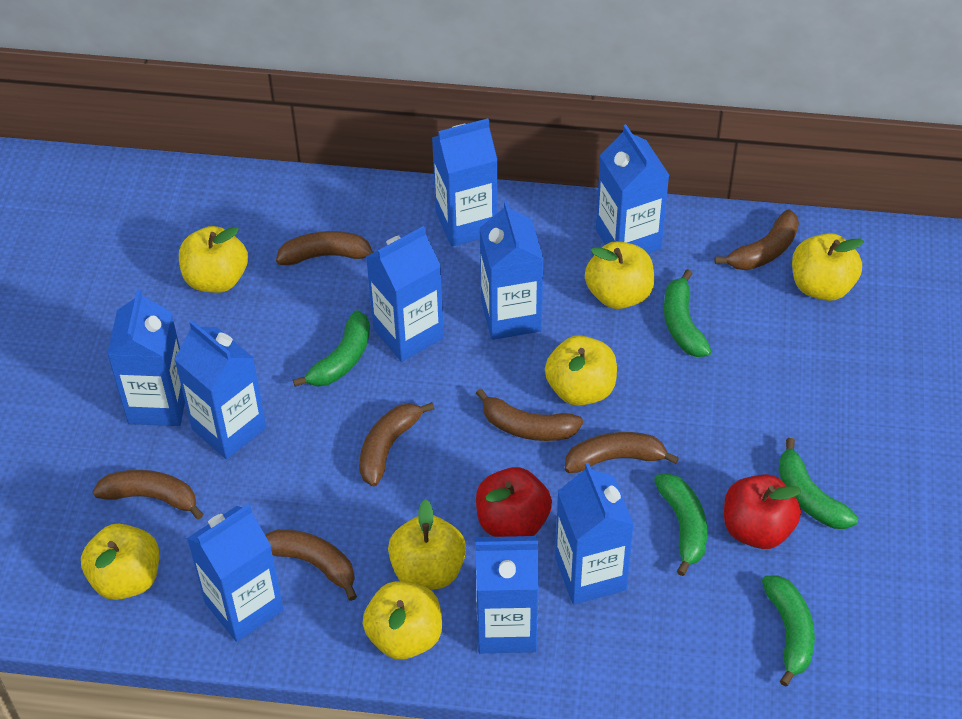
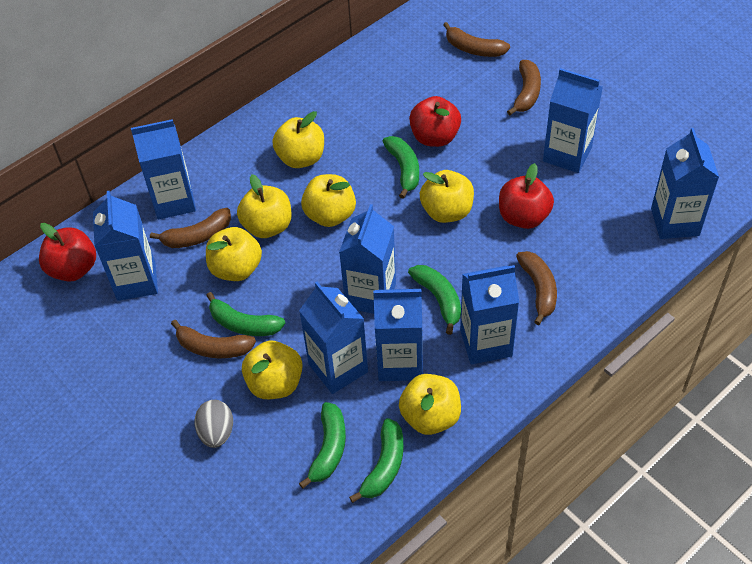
blue carton: 9 -> 8
brown banana: 7 -> 5
grey egg: 0 -> 1
red apple: 2 -> 3

